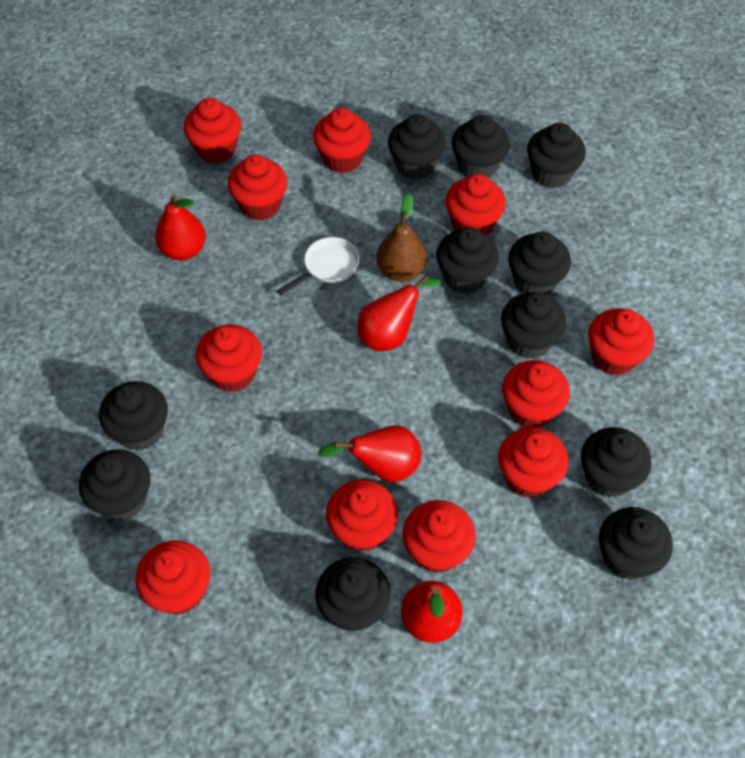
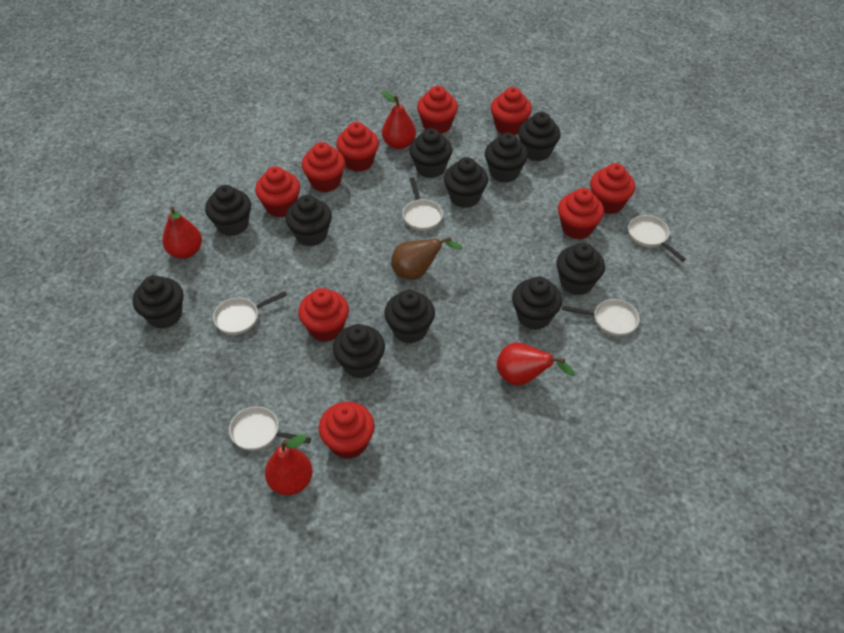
red cupcake: 11 -> 9
white pan: 1 -> 5

